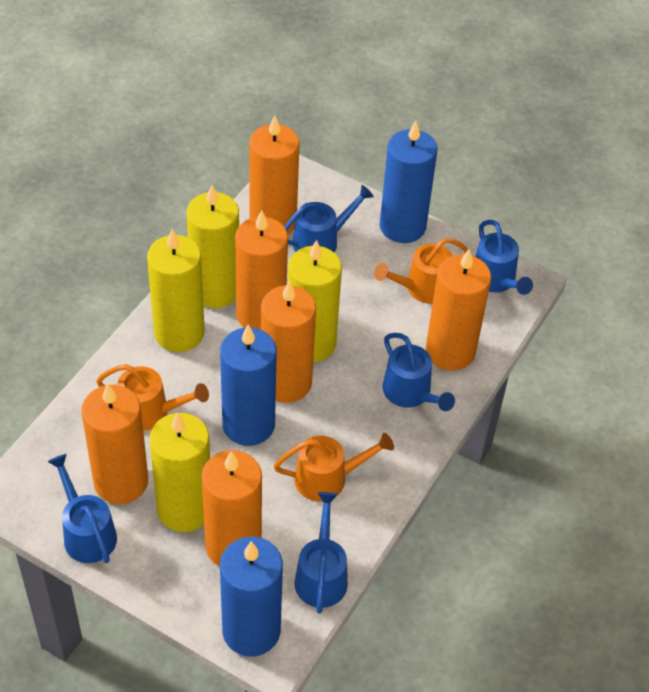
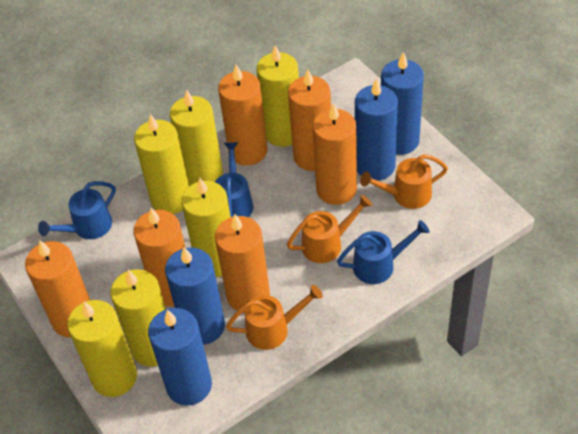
blue candle: 3 -> 4
blue watering can: 5 -> 3
yellow candle: 4 -> 6

